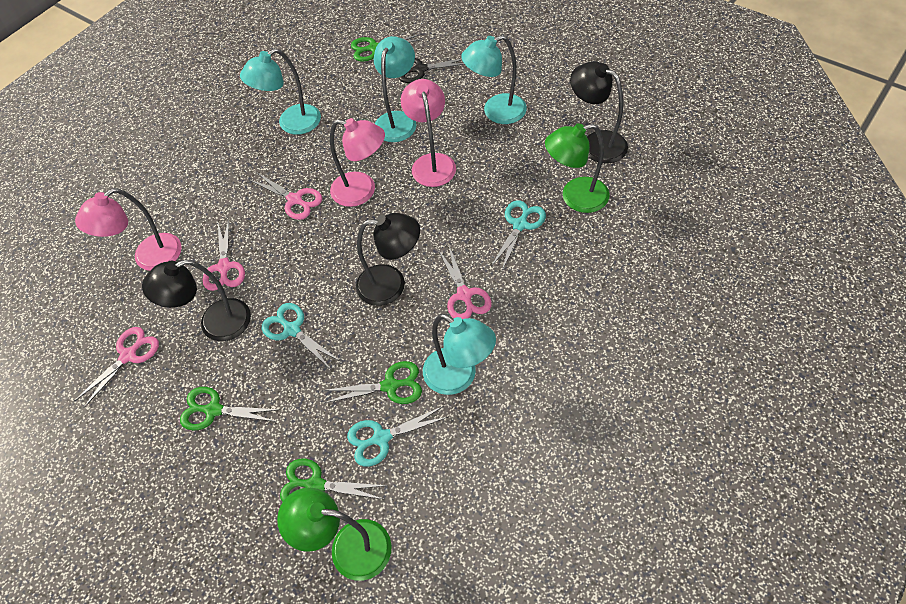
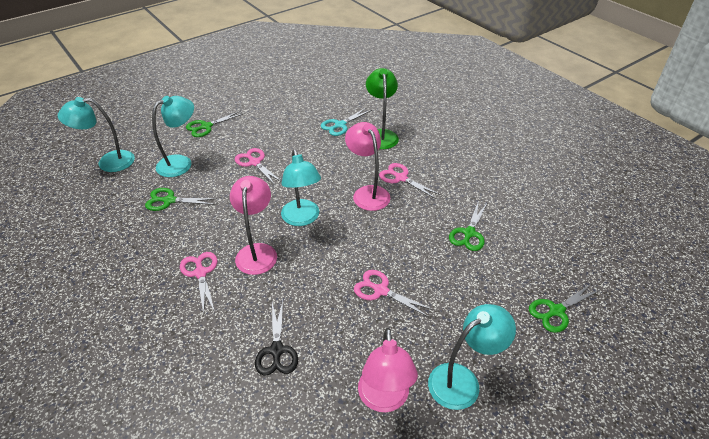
black lamp: 3 -> 0
green lamp: 2 -> 1
turquoise scissors: 3 -> 1

